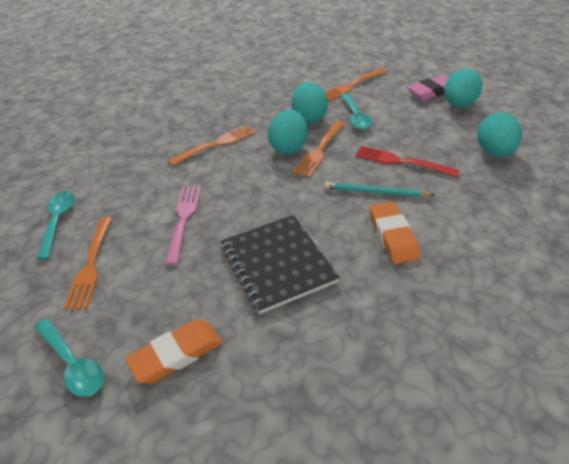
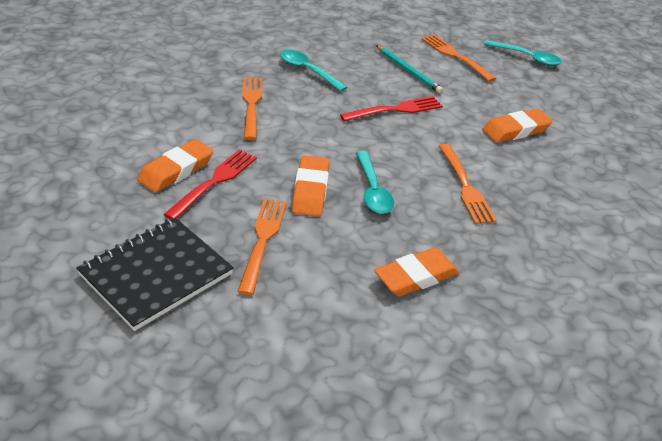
orange eraser: 2 -> 4
pink eraser: 1 -> 0
pink fork: 1 -> 0
red fork: 1 -> 2
turquoise egg: 4 -> 0

